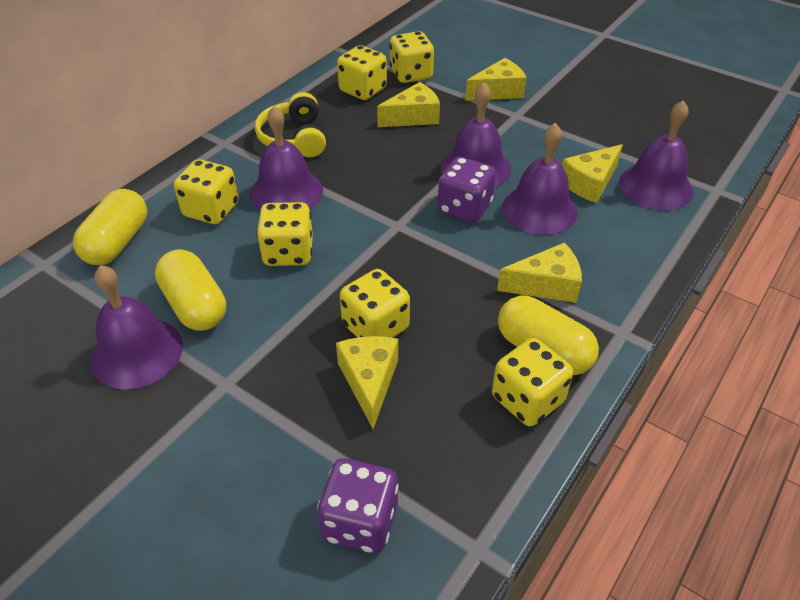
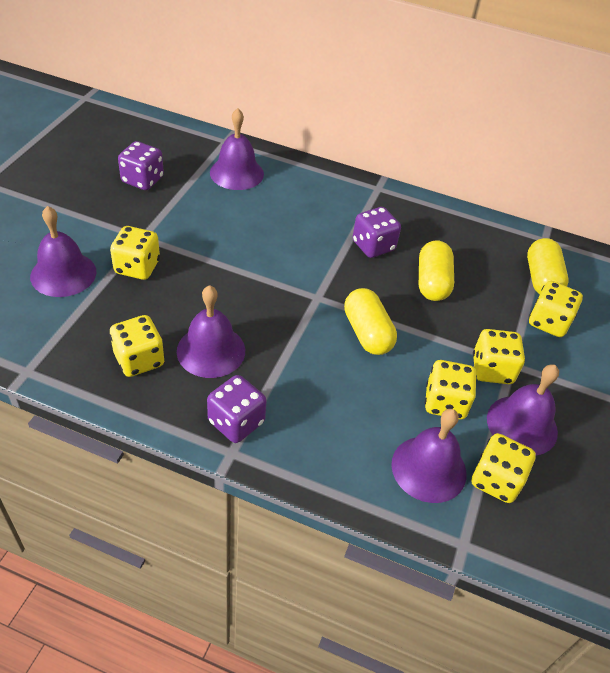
purple dice: 2 -> 3
yellow cheese: 5 -> 0
yellow headphones: 1 -> 0

